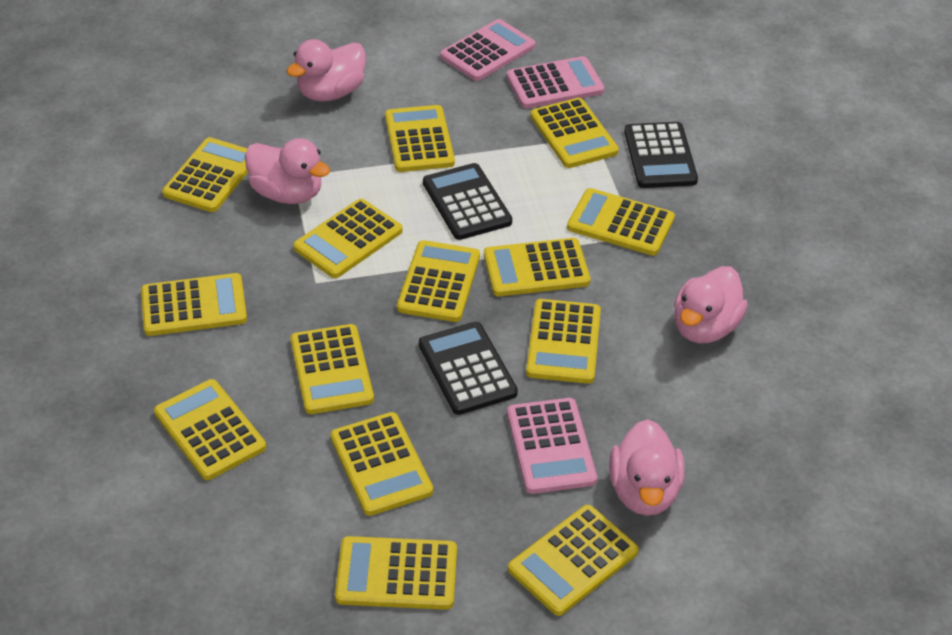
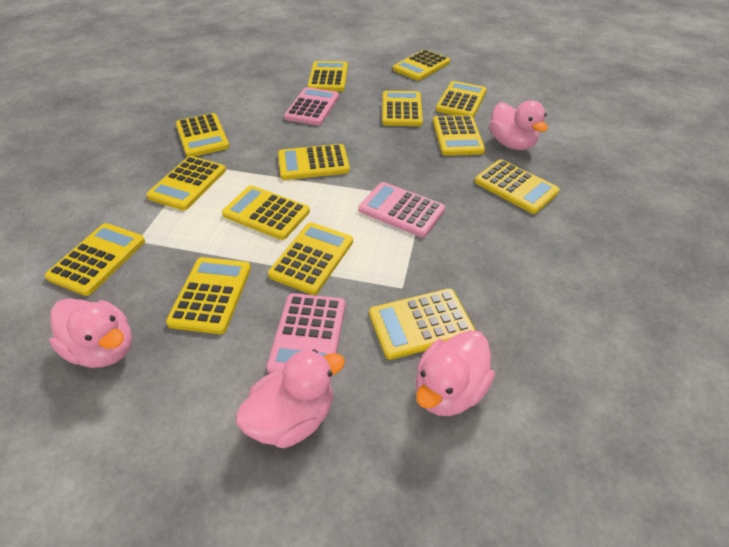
black calculator: 3 -> 0

